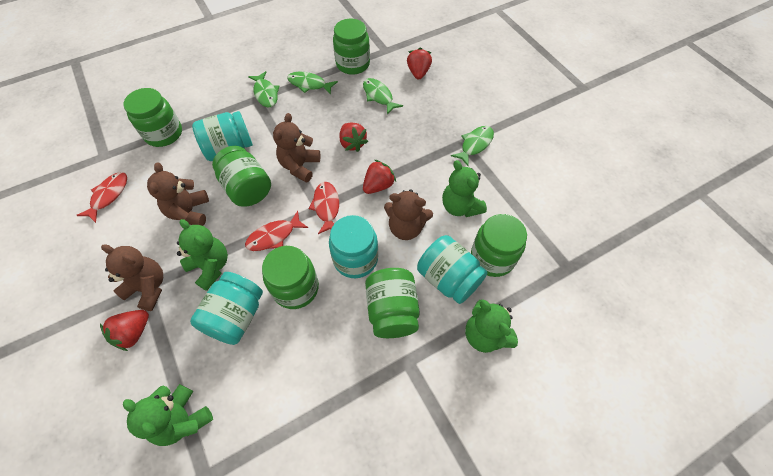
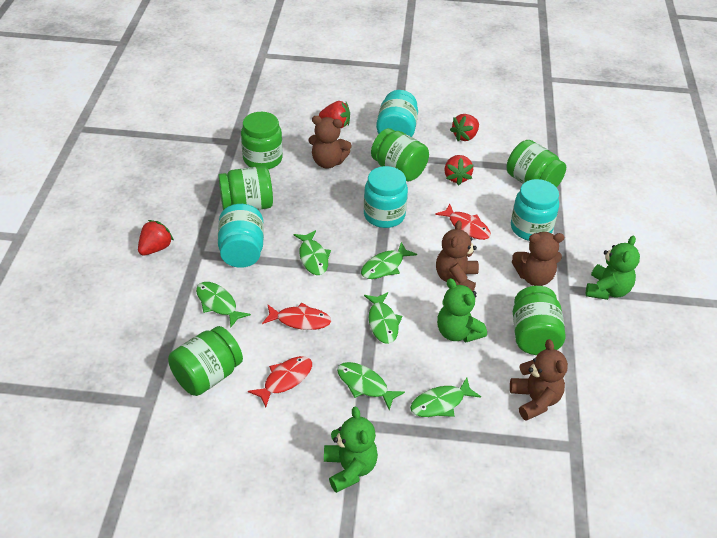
green fish: 4 -> 6
green teddy bear: 4 -> 3

